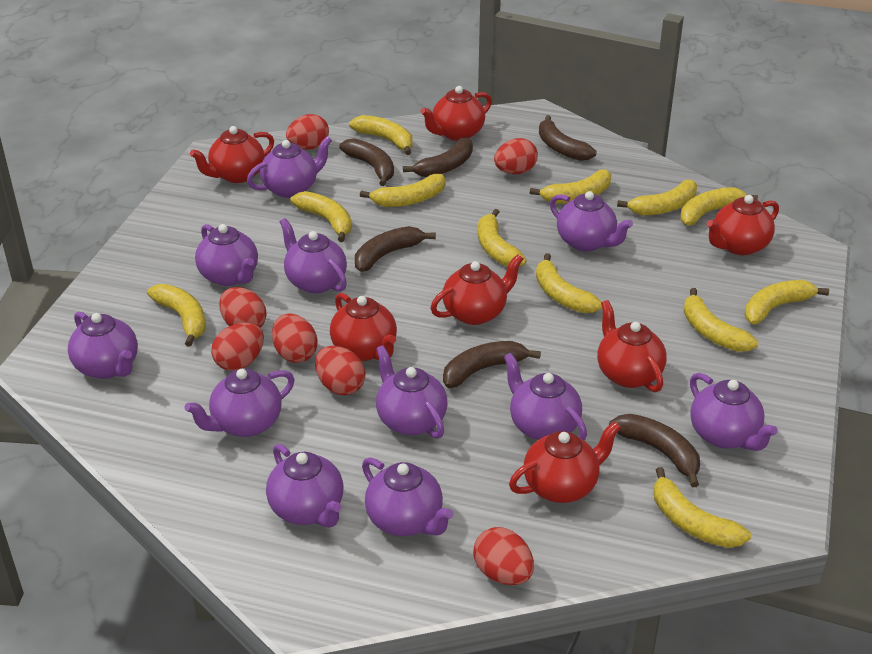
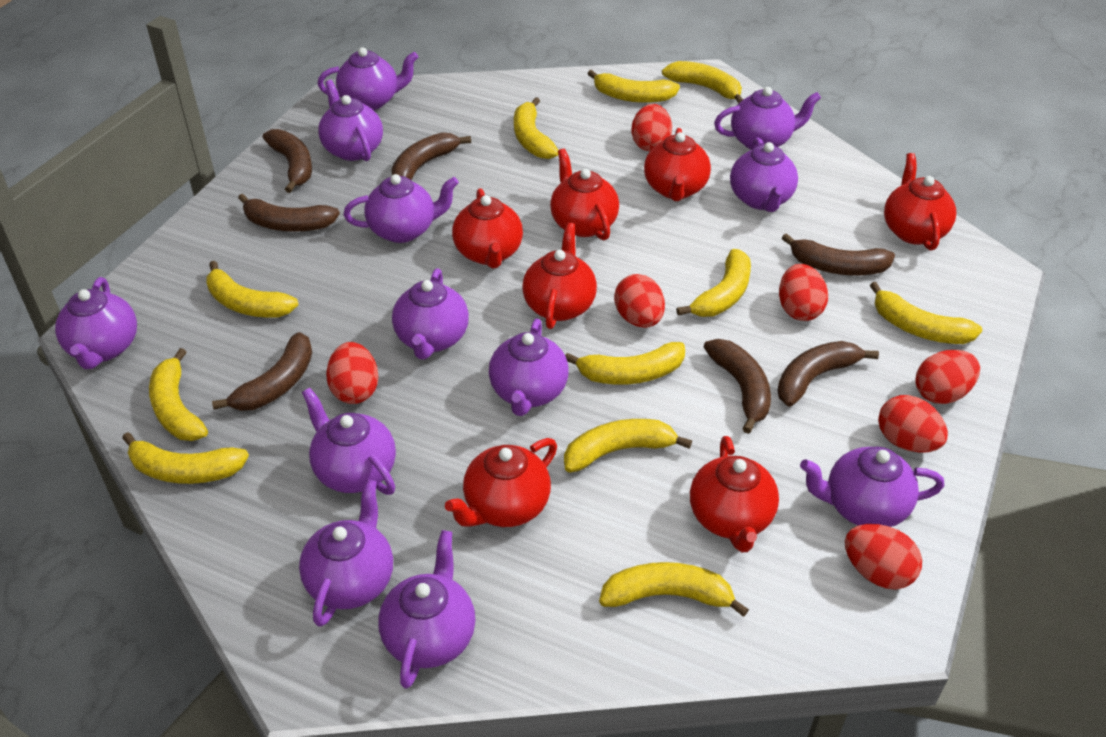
brown banana: 6 -> 7
purple teapot: 11 -> 12
yellow banana: 12 -> 11

